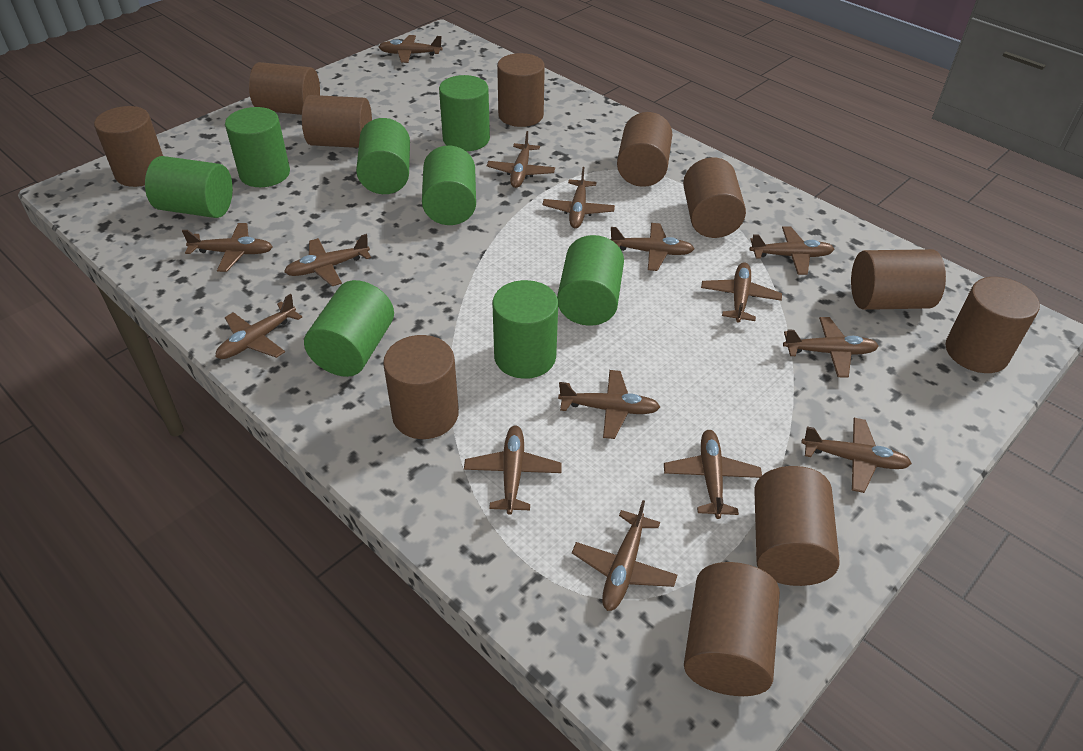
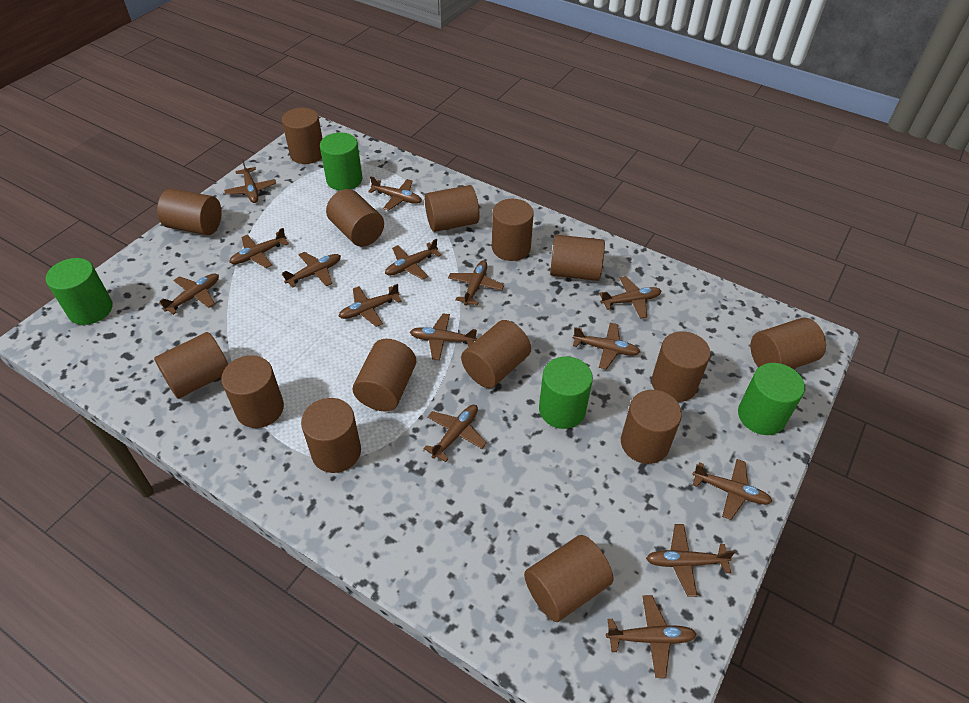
brown cylinder: 11 -> 15
green cylinder: 8 -> 4

